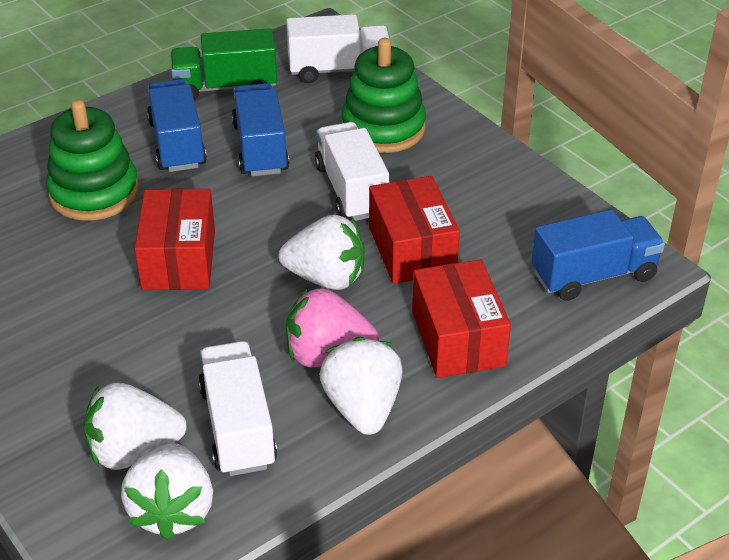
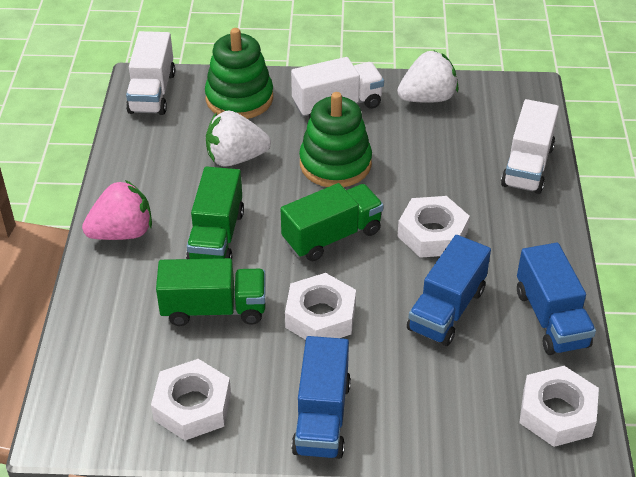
green truck: 1 -> 3
red box: 3 -> 0
white nut: 0 -> 4
white strawberry: 4 -> 2

